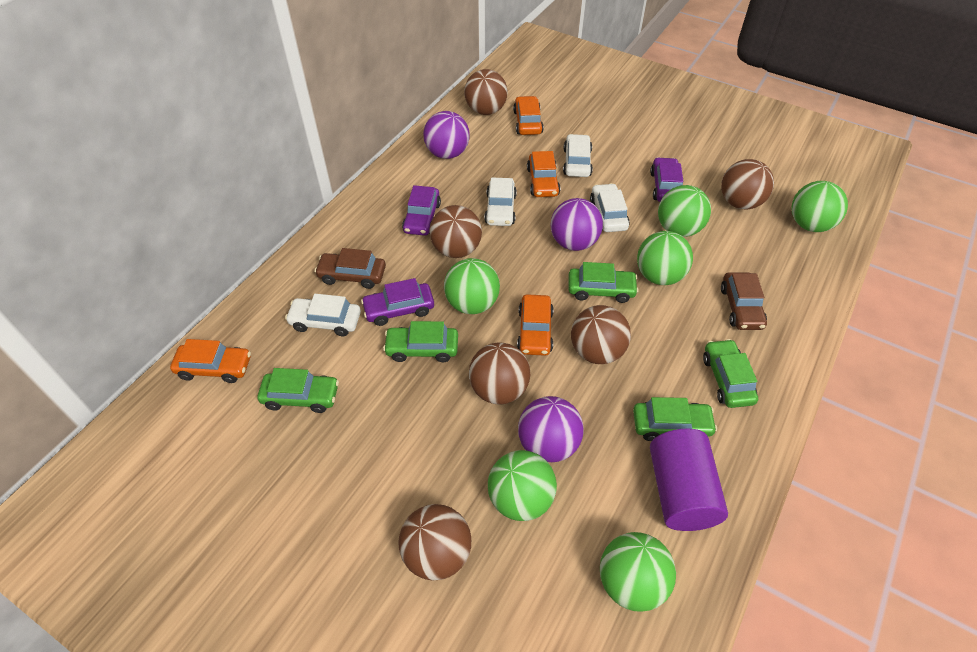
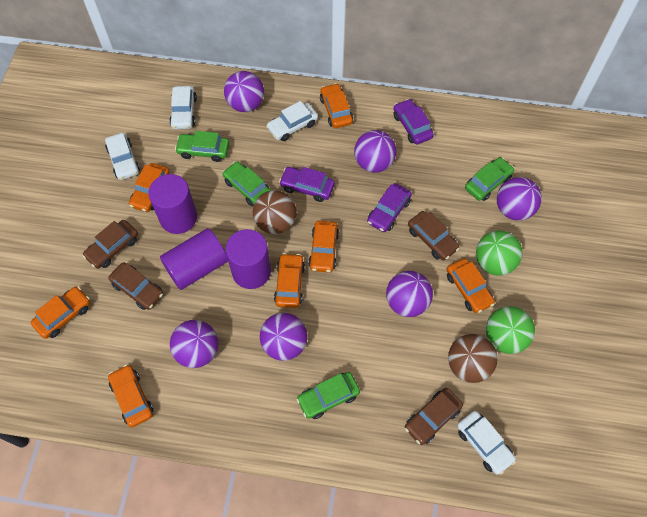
brown ball: 6 -> 2
brown car: 2 -> 4
green ball: 6 -> 2
green car: 5 -> 4
orange car: 4 -> 7
purple ball: 3 -> 6
purple cylinder: 1 -> 3

